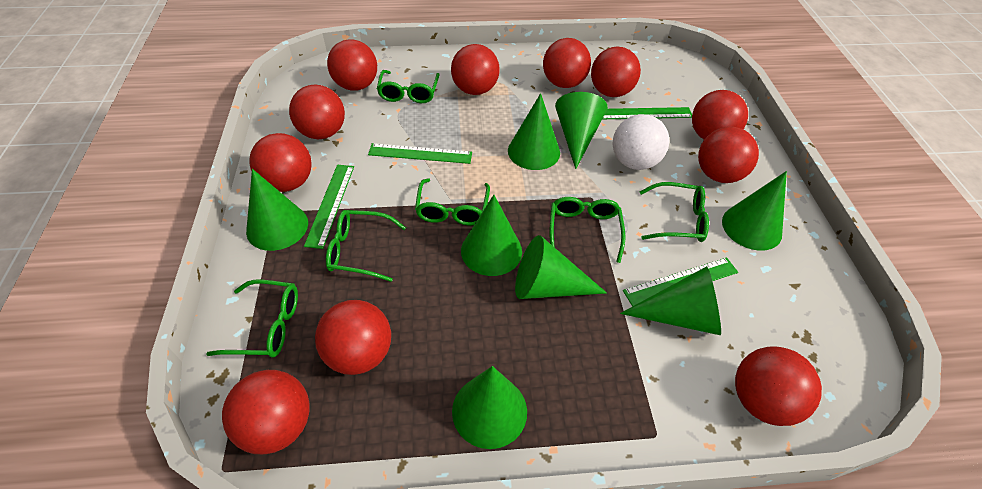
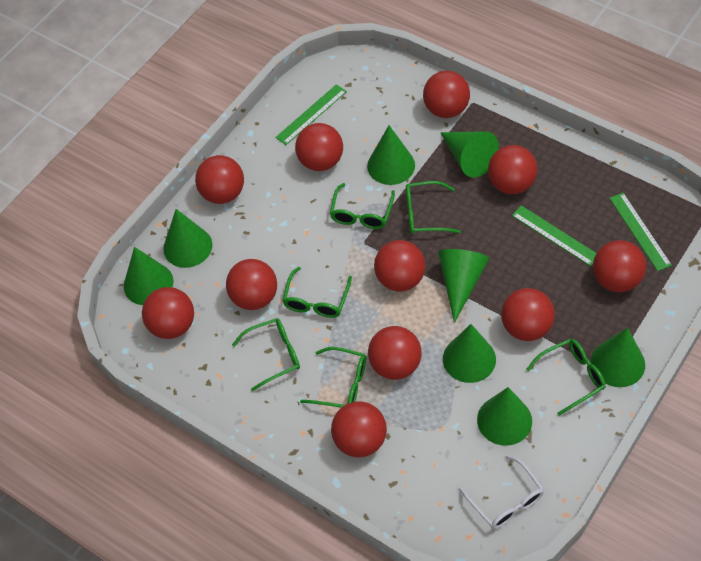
green ruler: 4 -> 3
white ball: 1 -> 0
white glasses: 0 -> 1

